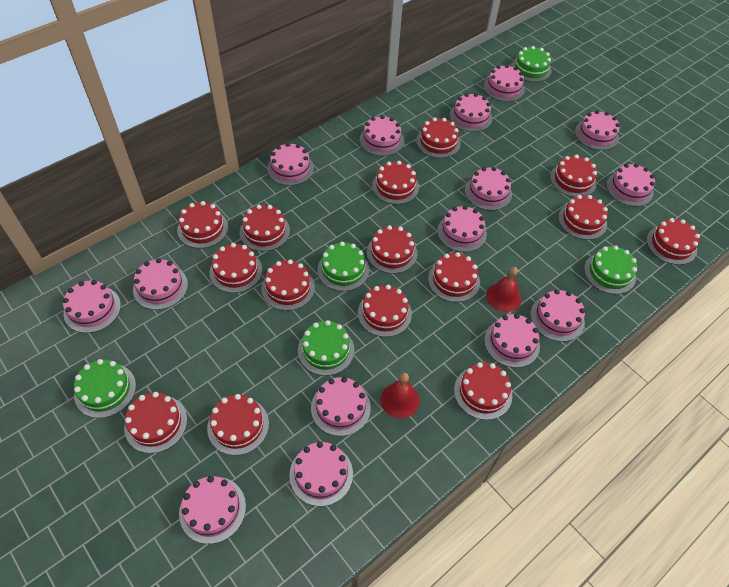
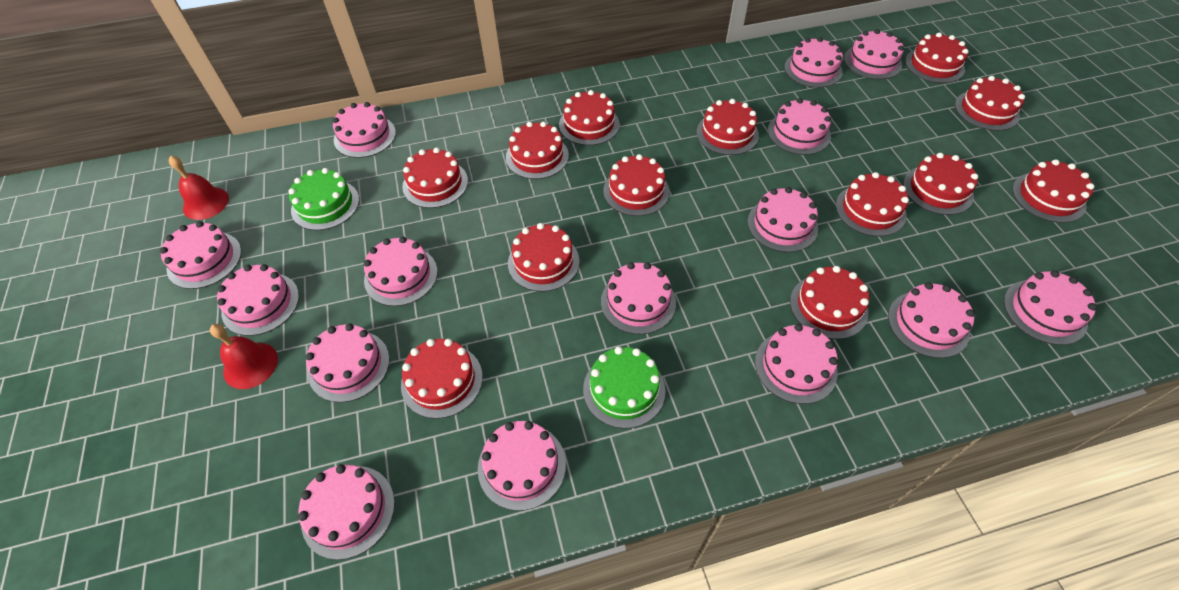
green cake: 5 -> 2
red cake: 15 -> 13

